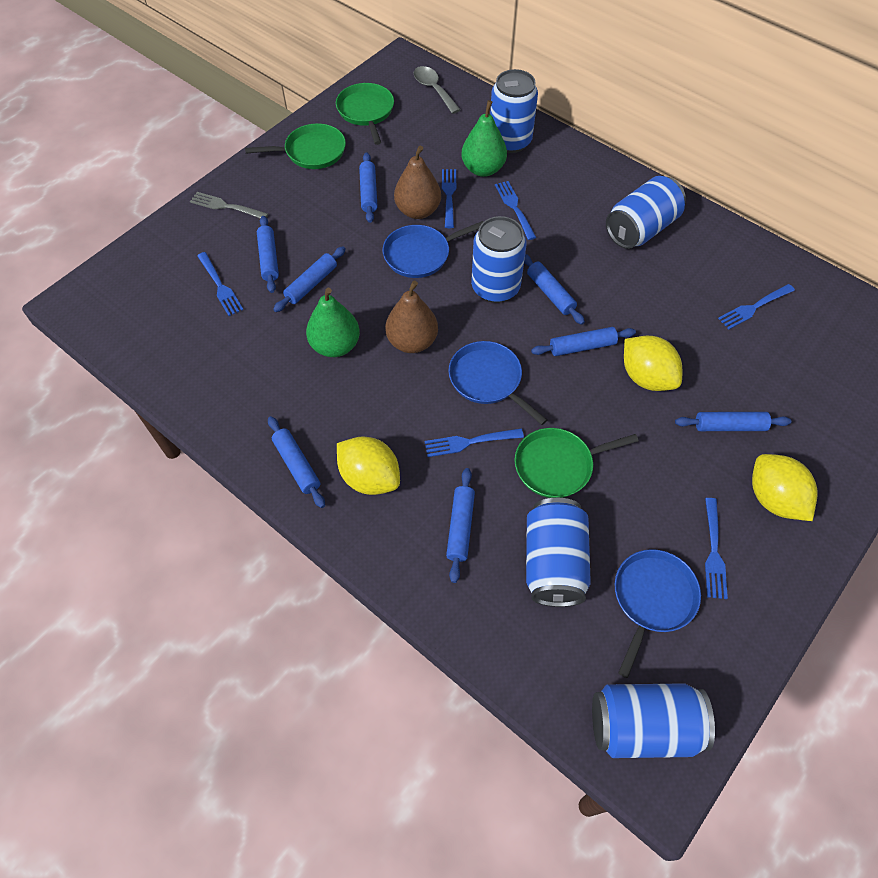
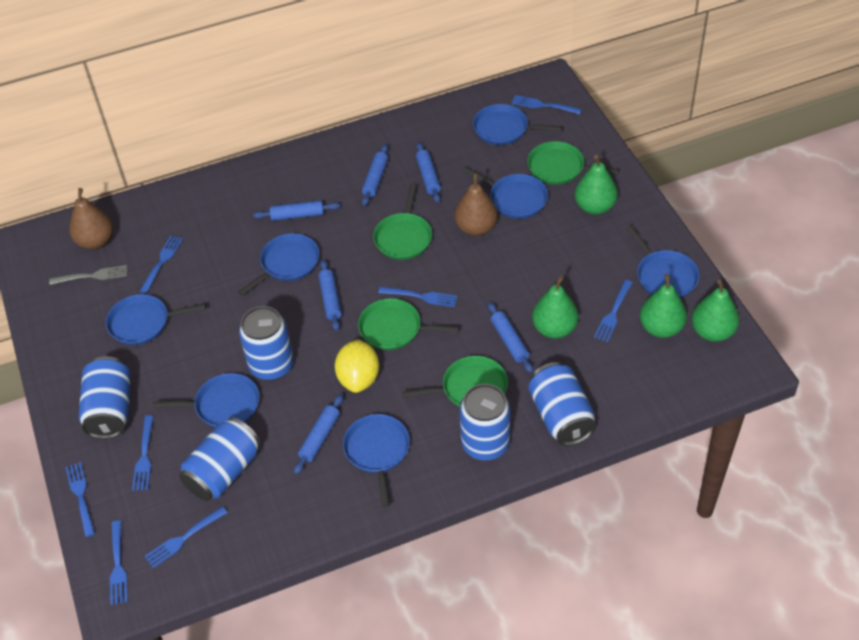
blue fork: 6 -> 8
blue pan: 3 -> 7
blue rolling pin: 8 -> 6
green pan: 3 -> 4
green pear: 2 -> 4
grey spoon: 1 -> 0
yellow lemon: 3 -> 1

